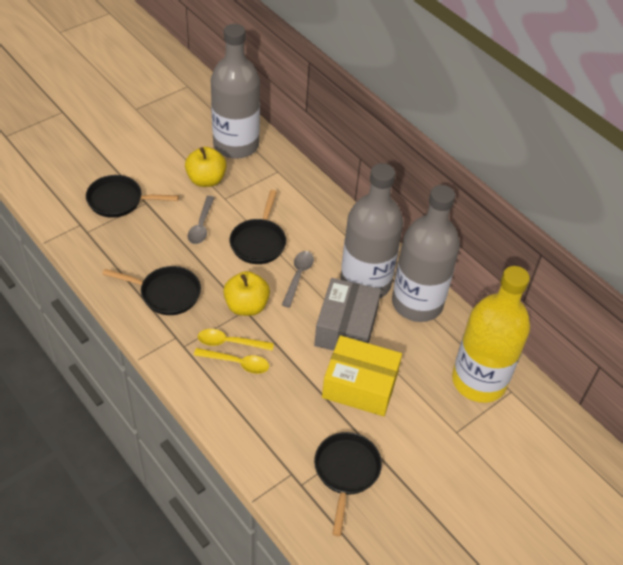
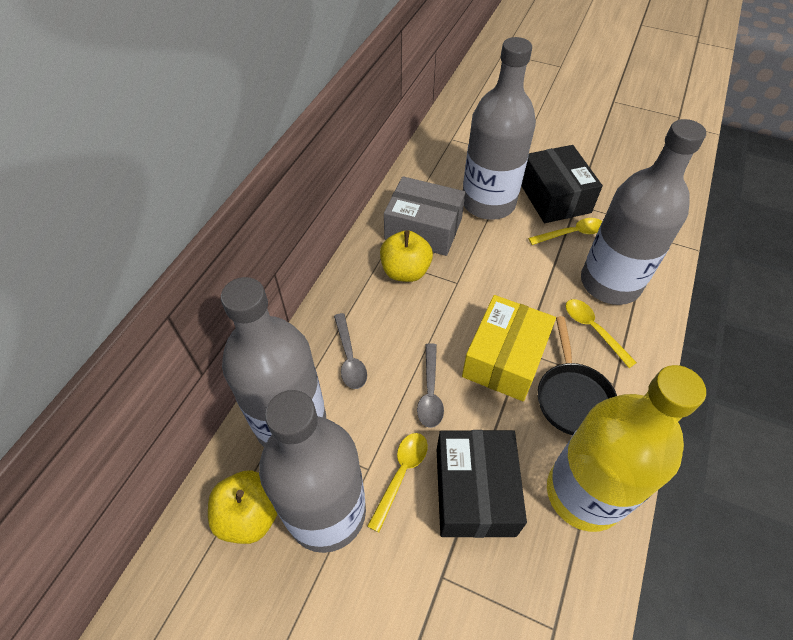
black box: 0 -> 2
black pan: 4 -> 1
grey bottle: 3 -> 4
yellow spoon: 2 -> 3

